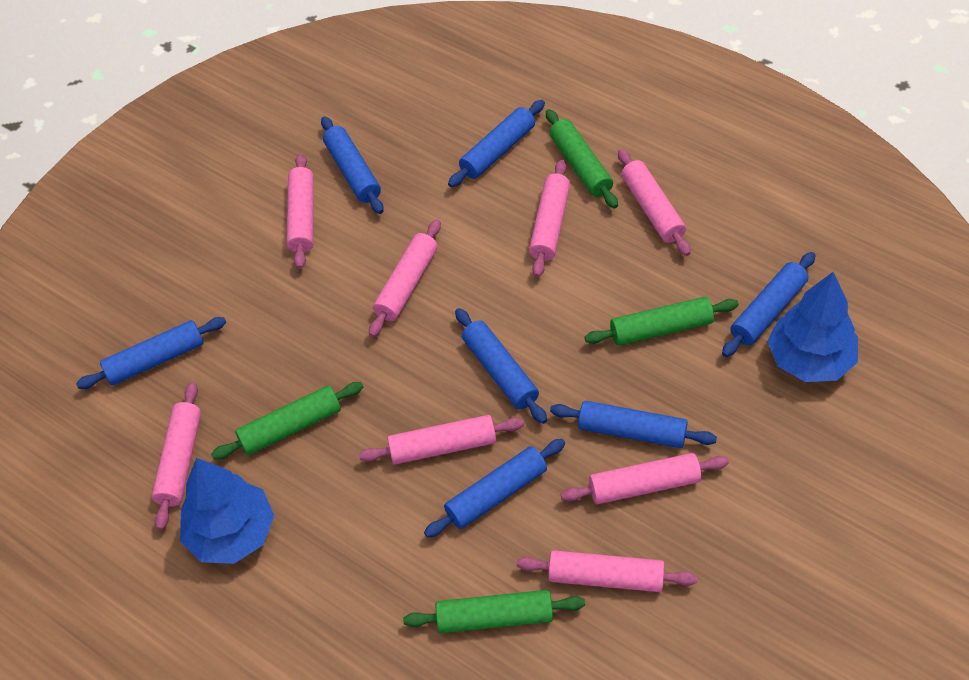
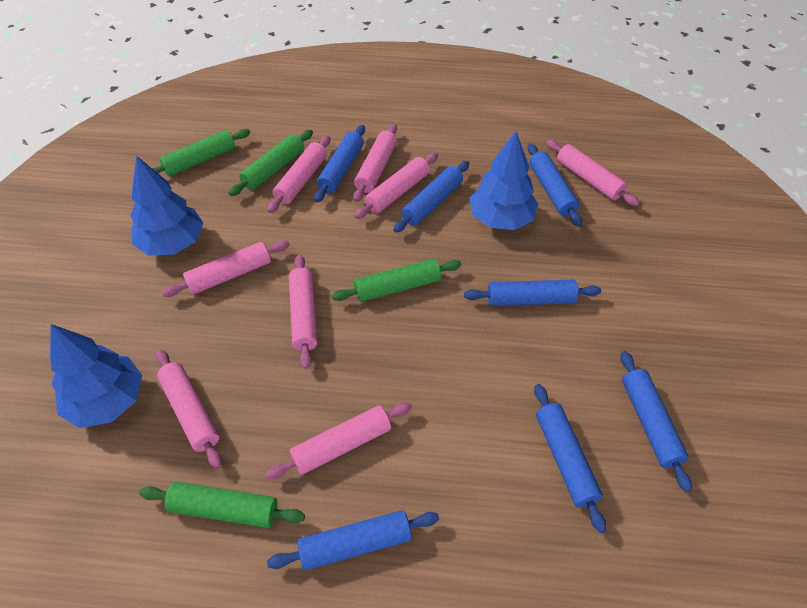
blue tree: 2 -> 3

